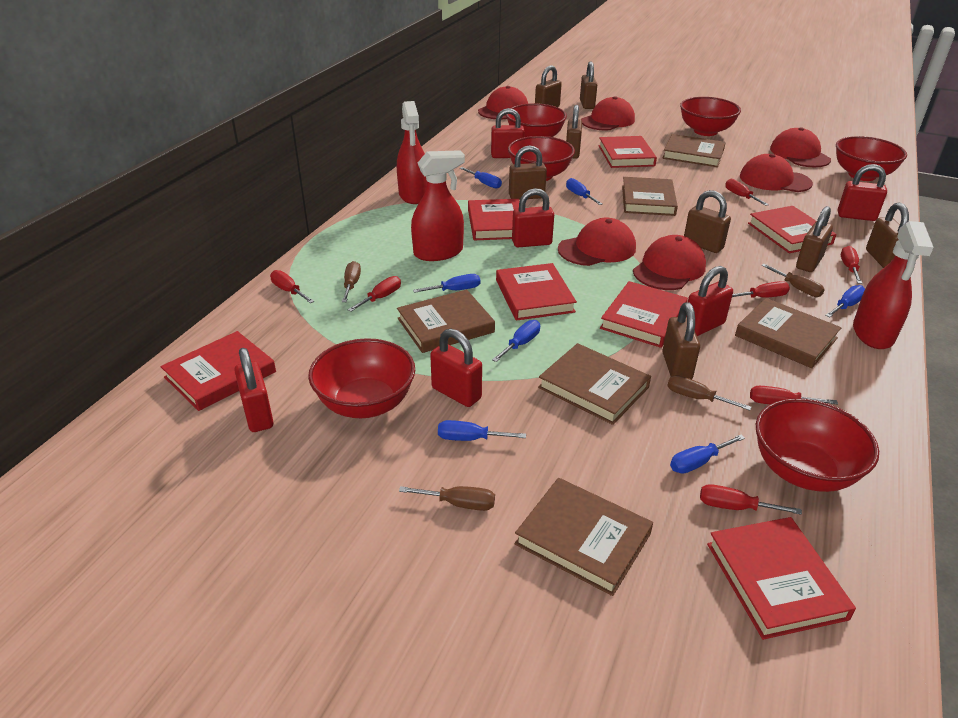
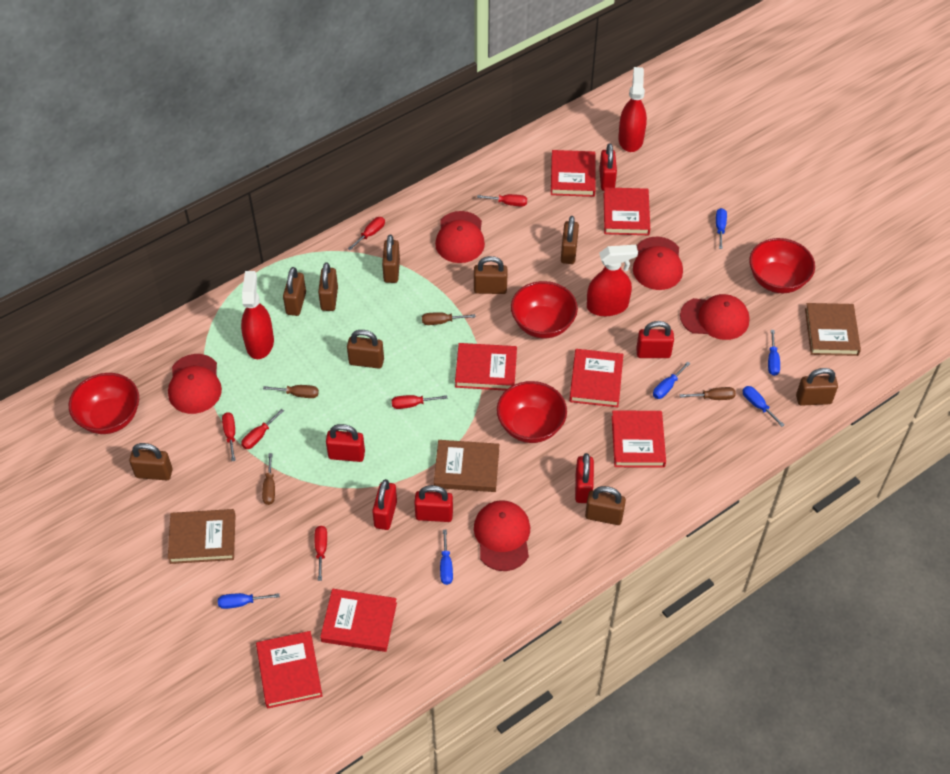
blue screwdriver: 7 -> 6
brown book: 6 -> 3
brown padlock: 8 -> 9
red bowl: 6 -> 4
red cap: 6 -> 5
red screwdriver: 7 -> 6

